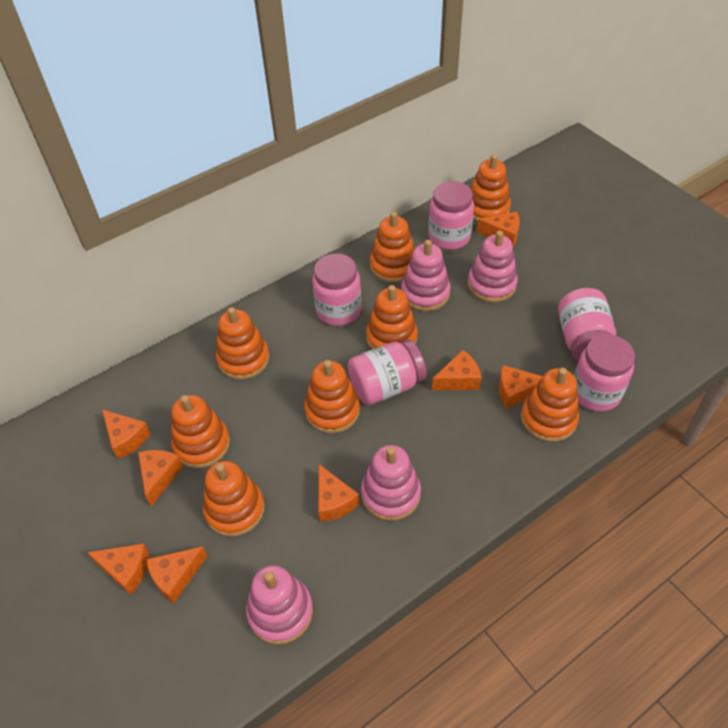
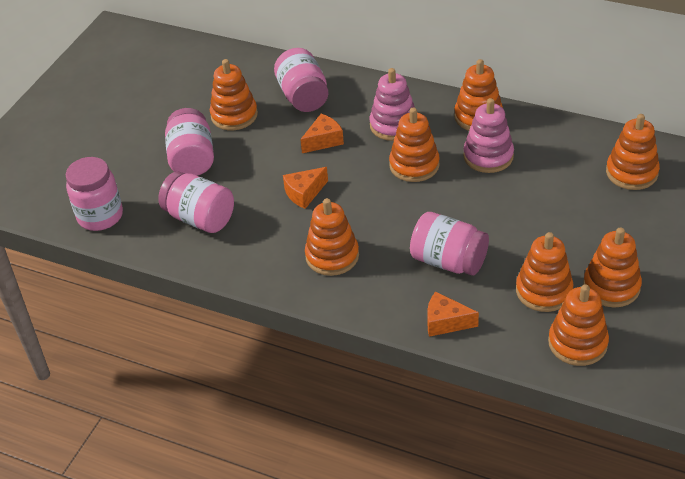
orange cheese: 8 -> 3
pink stacking toy: 4 -> 2

